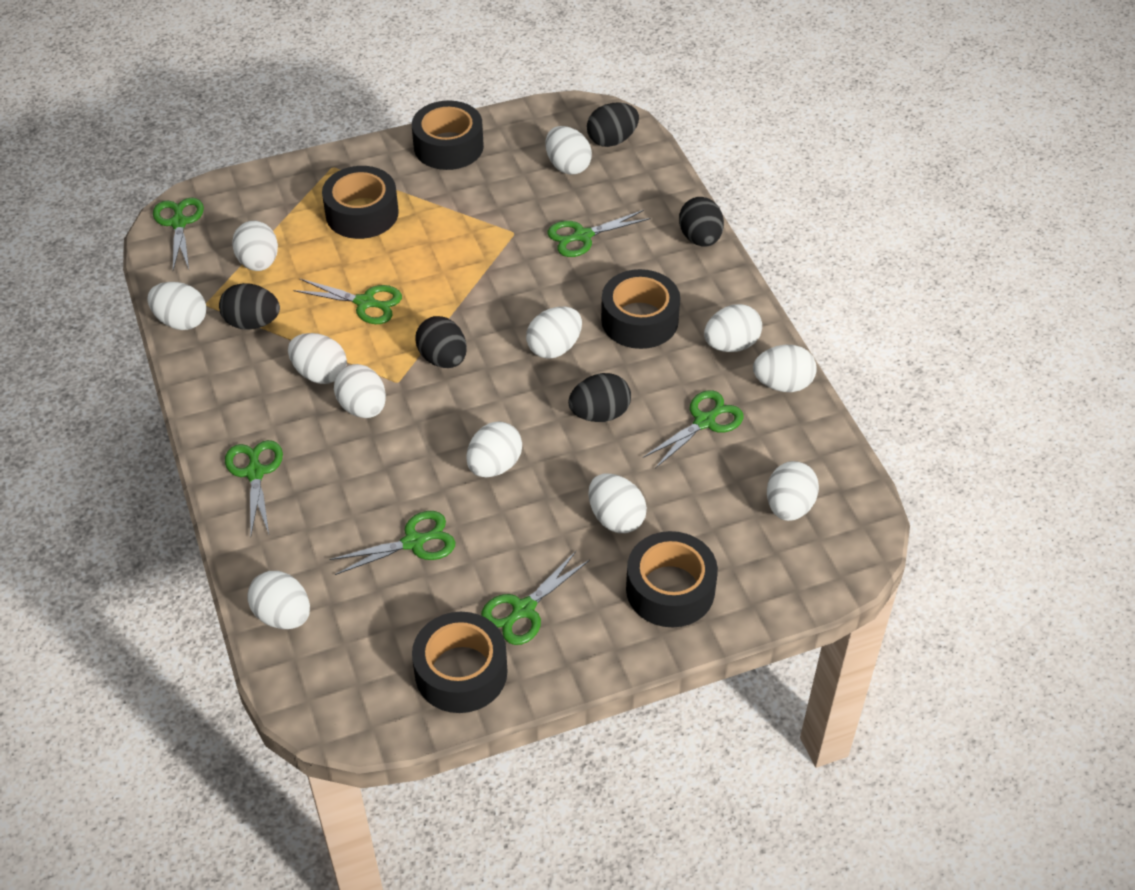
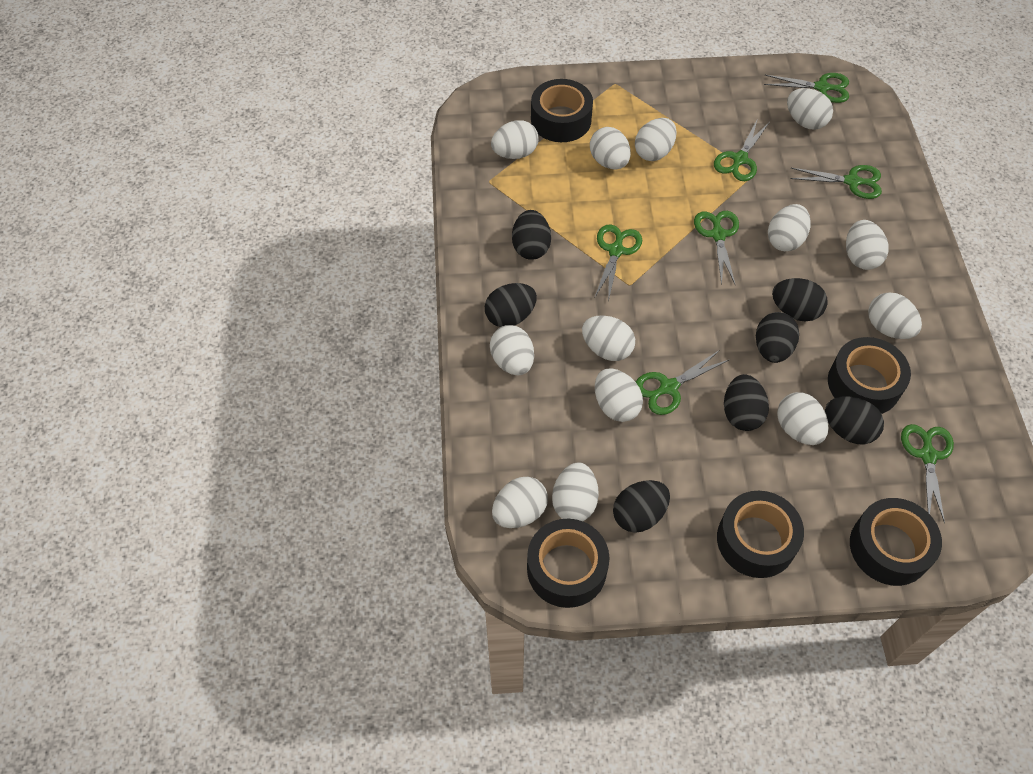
black egg: 5 -> 7
white egg: 12 -> 13

